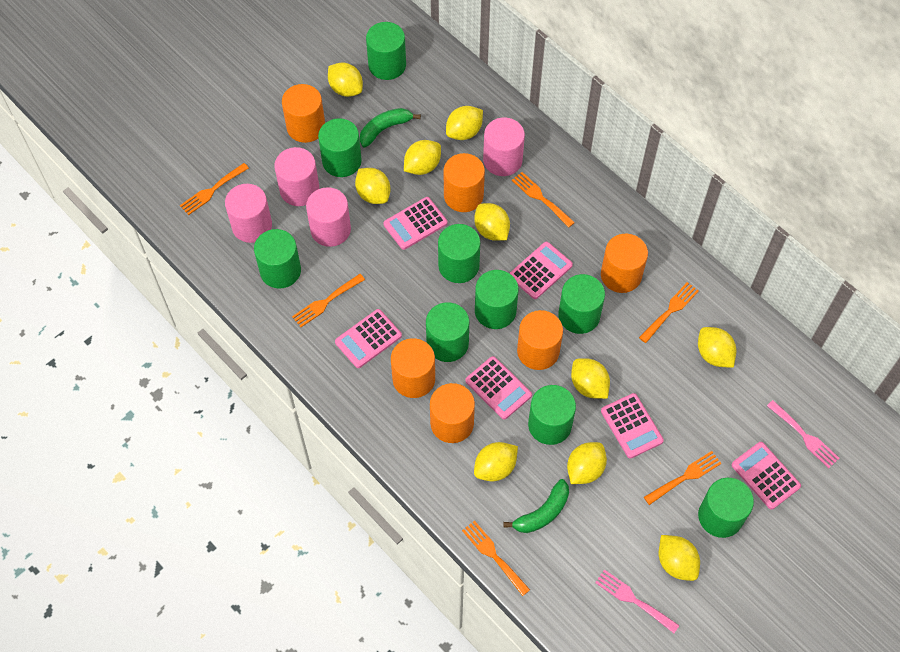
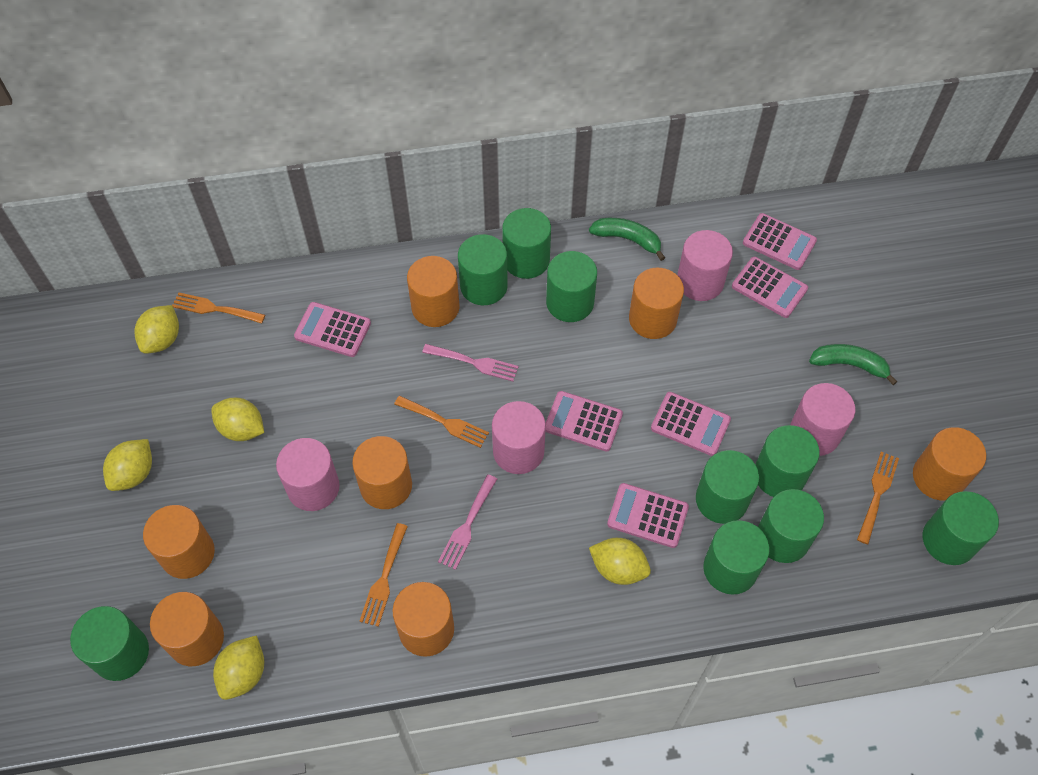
orange cylinder: 6 -> 7
orange fork: 6 -> 4
yellow lemon: 10 -> 5

